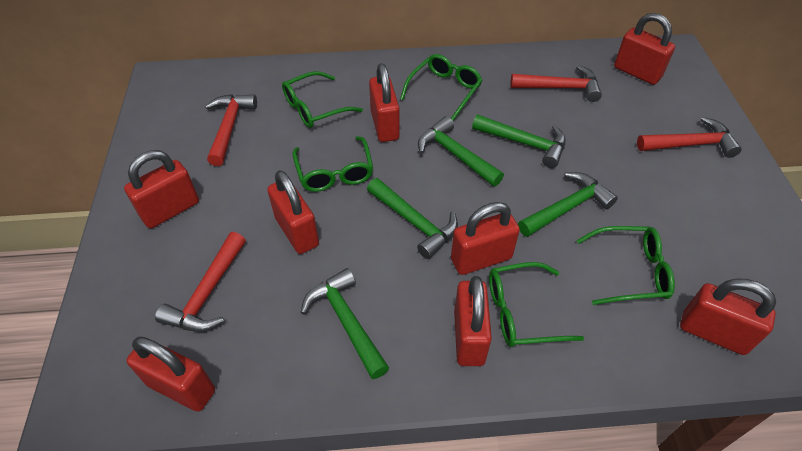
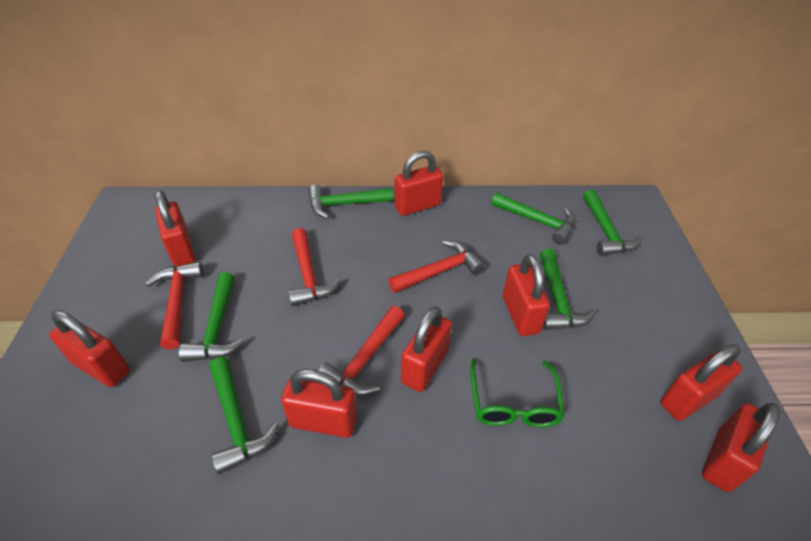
green glasses: 5 -> 1
green hammer: 5 -> 6

